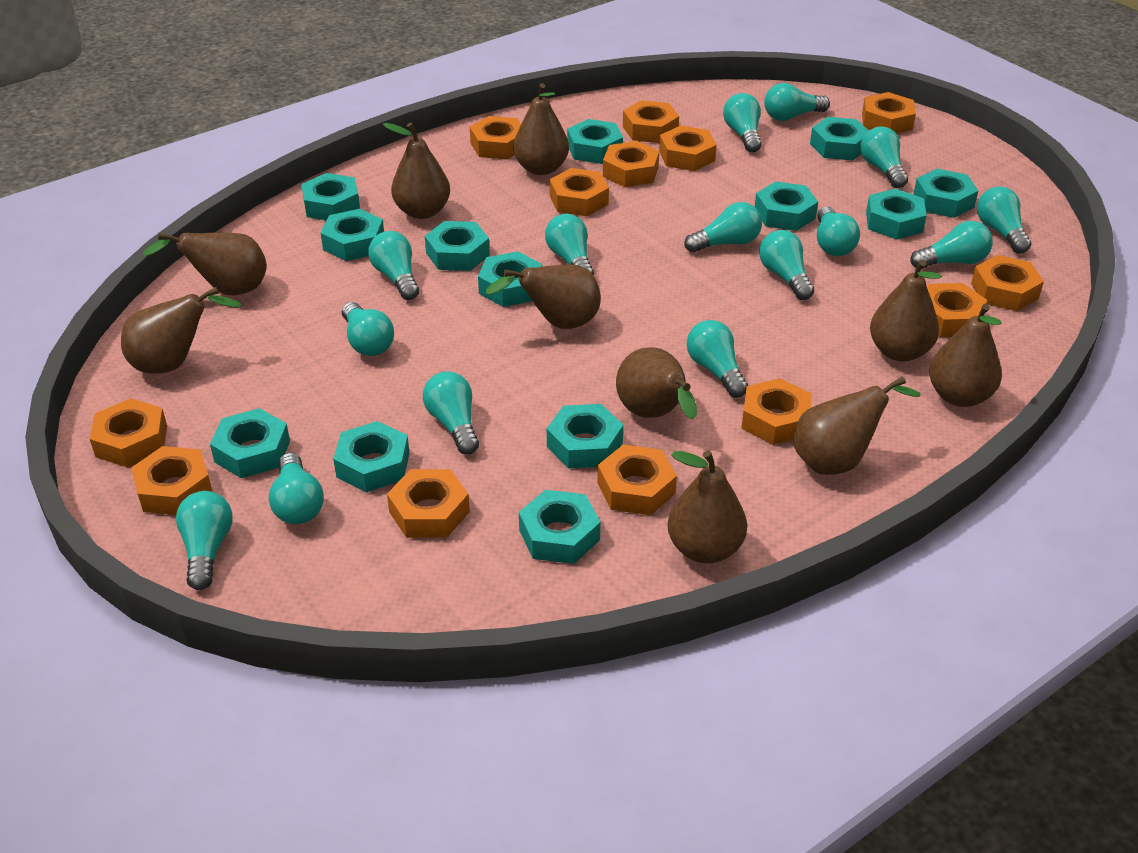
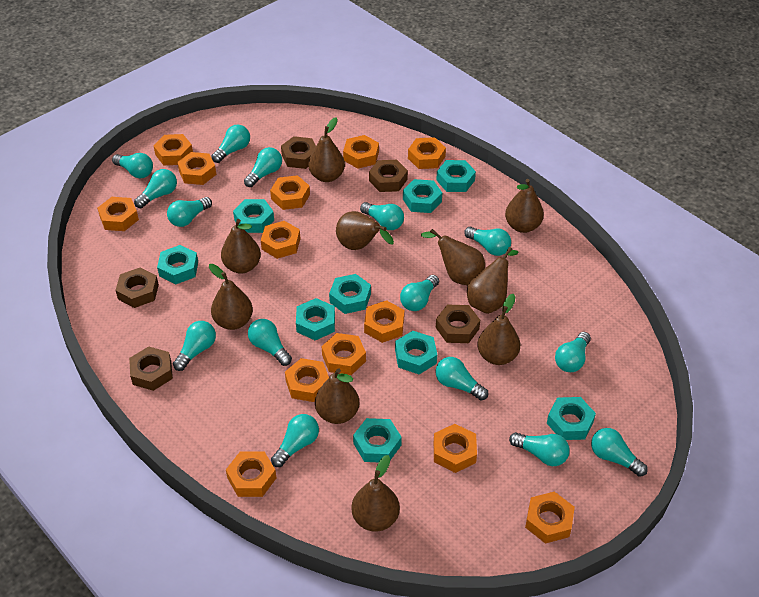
brown nut: 0 -> 5
turquoise nut: 13 -> 9

